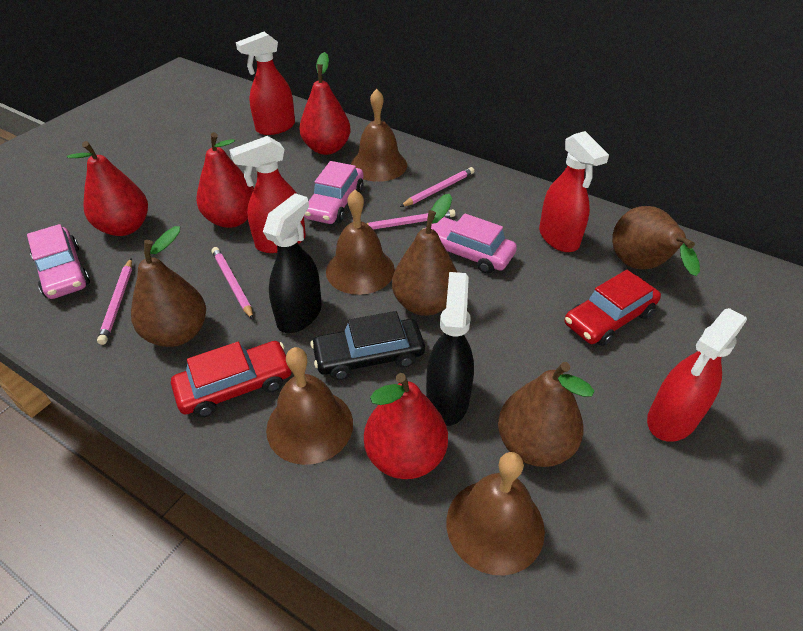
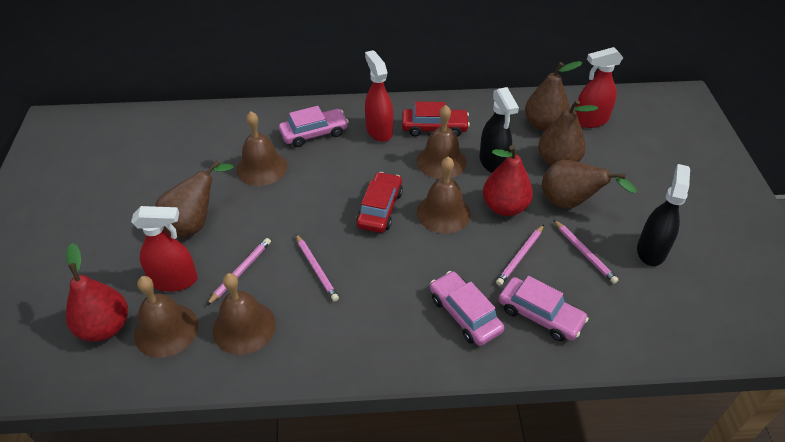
black car: 1 -> 0
brown bell: 4 -> 5
red pear: 4 -> 2
red spray bottle: 4 -> 3

